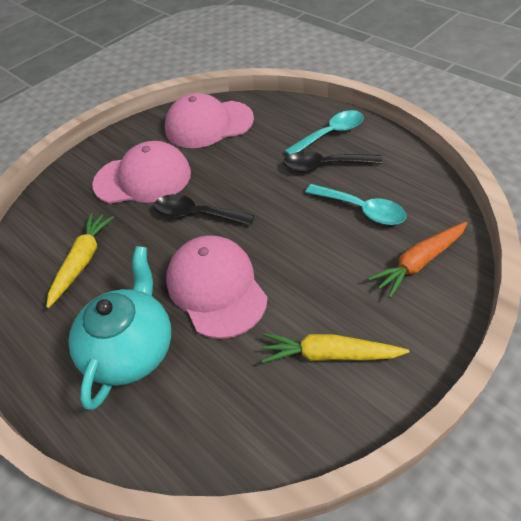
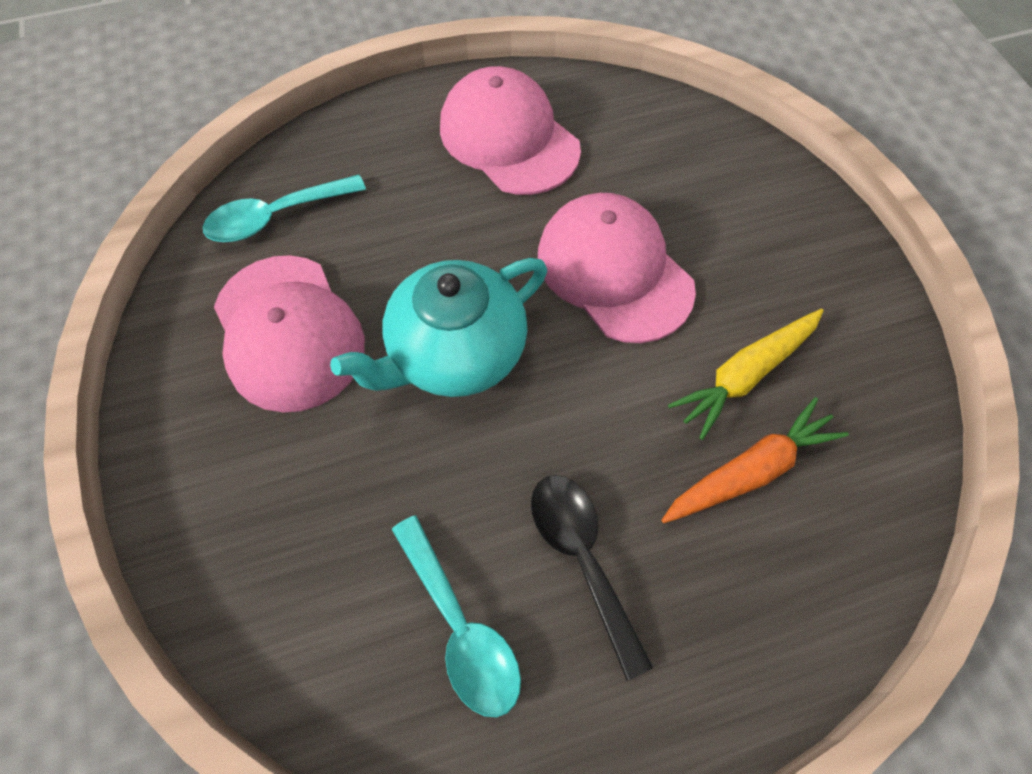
black spoon: 2 -> 1
yellow carrot: 2 -> 1

